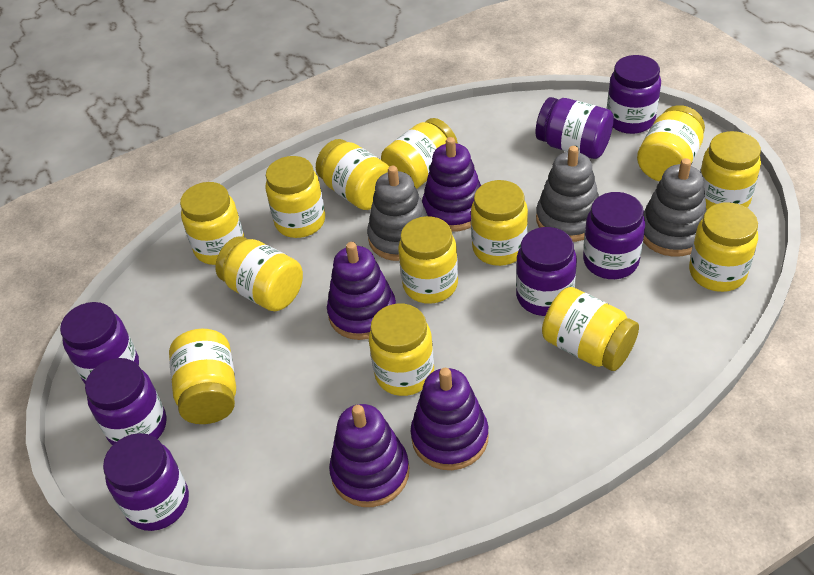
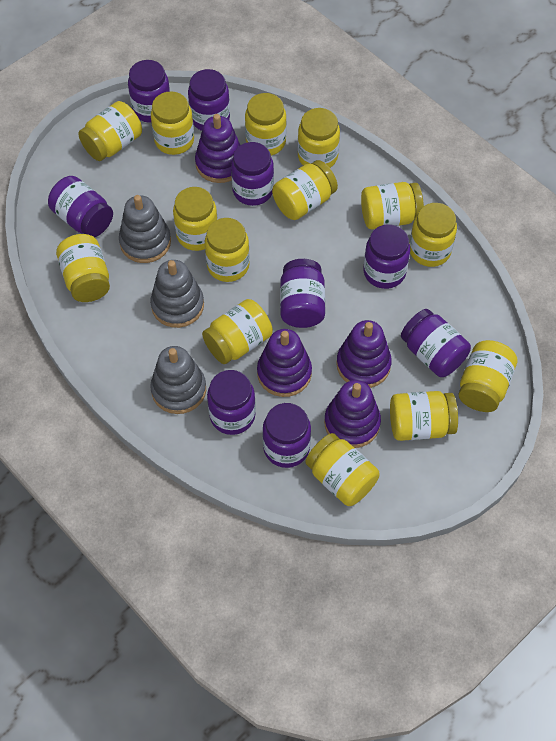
purple jar: 7 -> 9
yellow jar: 13 -> 14

